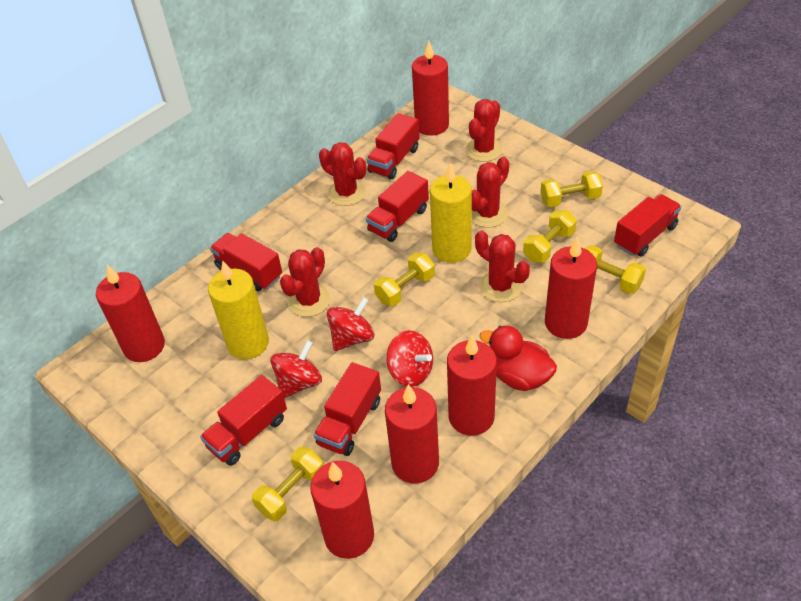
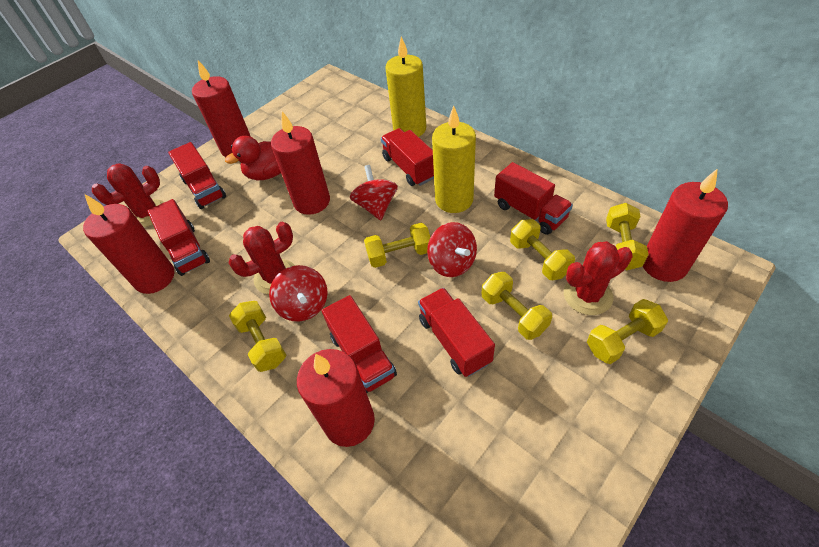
red cactus: 5 -> 3
red candle: 6 -> 5
yellow dumbbell: 5 -> 6

